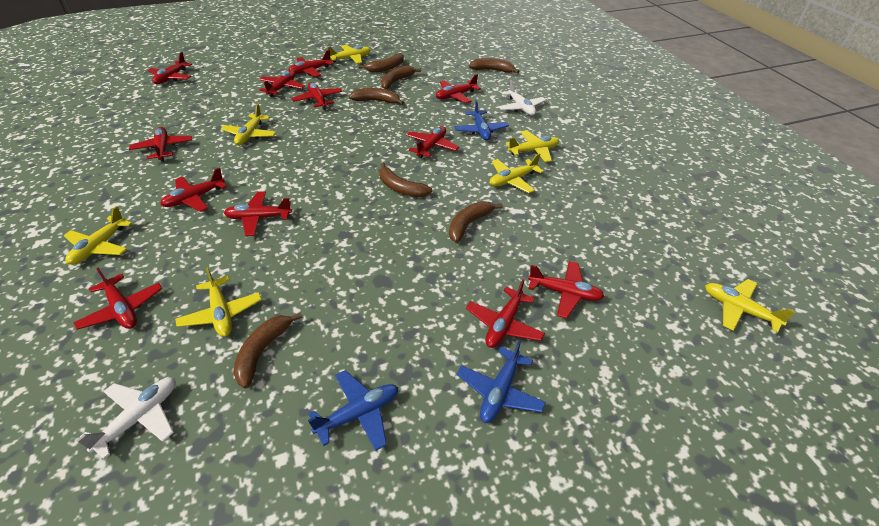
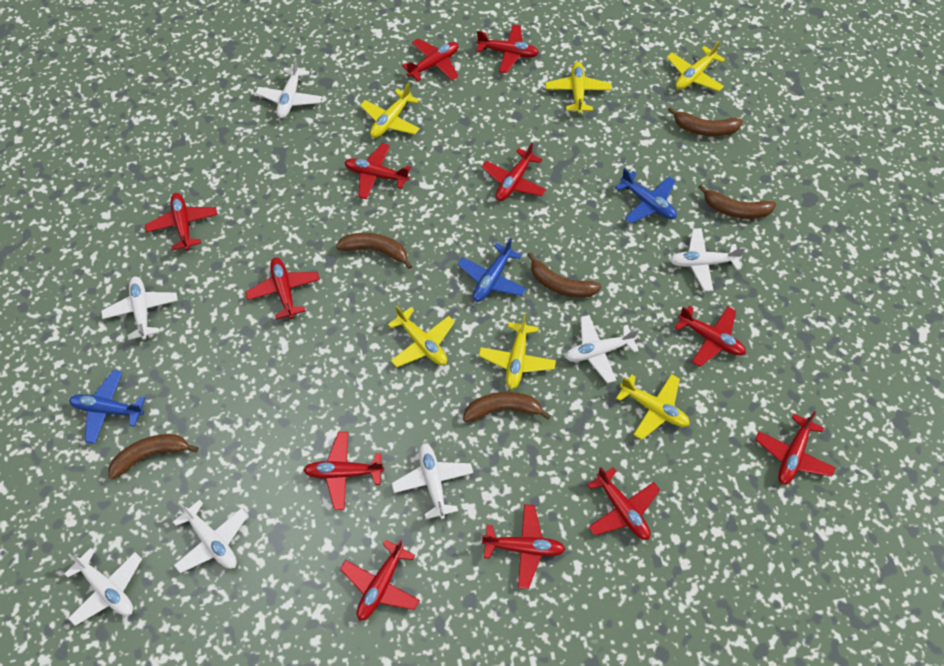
brown banana: 7 -> 6
white plane: 2 -> 7
yellow plane: 7 -> 6

